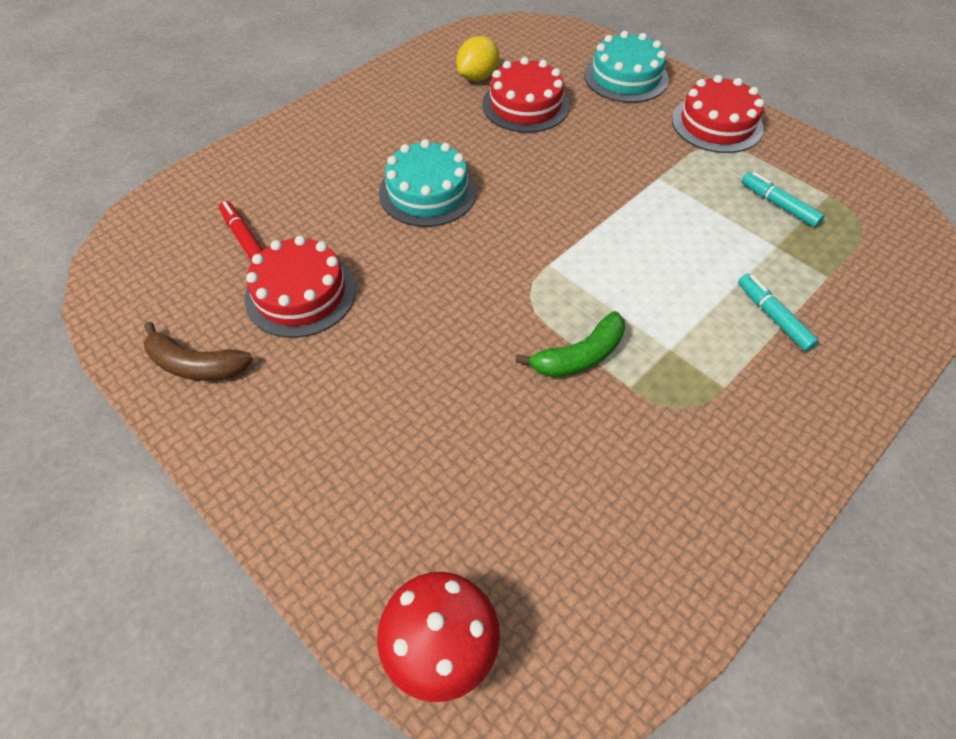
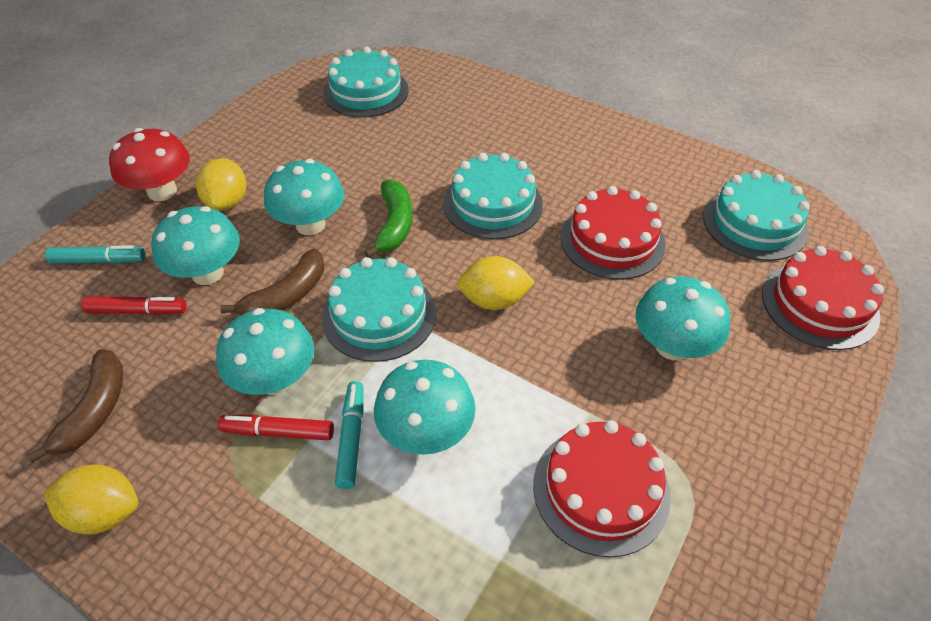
brown banana: 1 -> 2
red marker: 1 -> 2
turquoise cake: 2 -> 4
turquoise mushroom: 0 -> 5
yellow lemon: 1 -> 3

